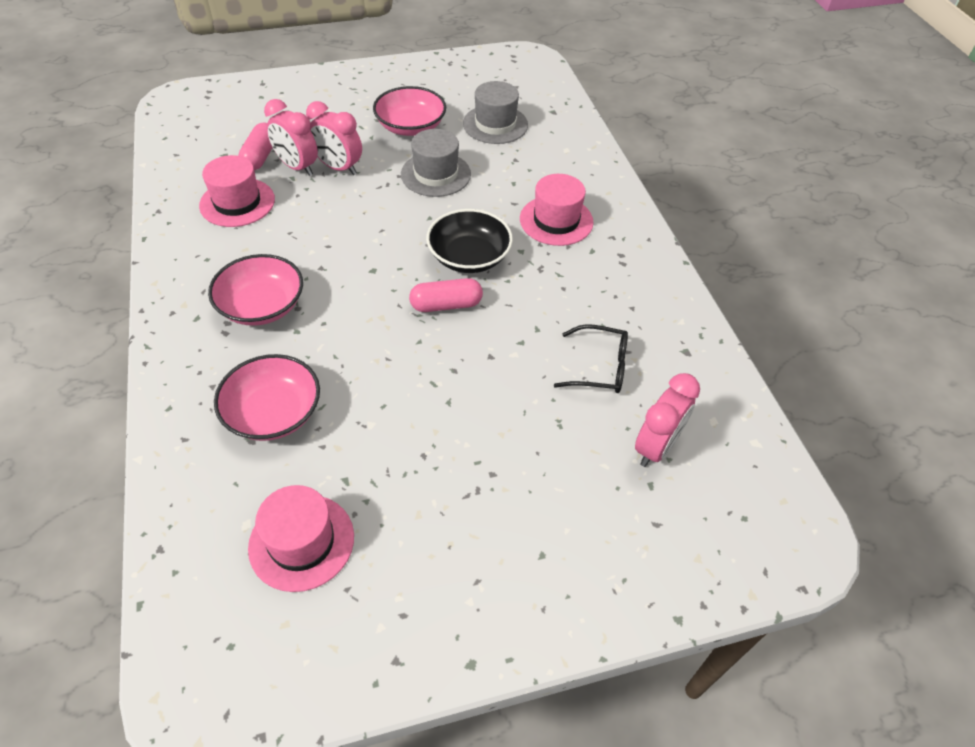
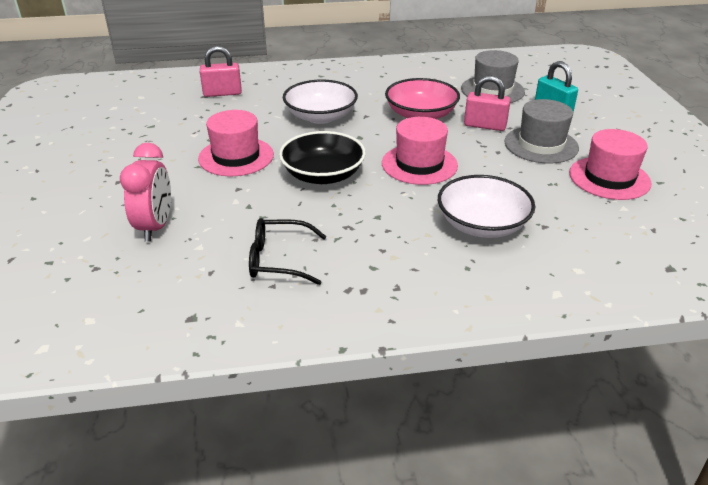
pink bowl: 3 -> 1
pink capsule: 2 -> 0
pink clock: 3 -> 1
pink padlock: 0 -> 2
turquoise padlock: 0 -> 1
white bowl: 0 -> 2

